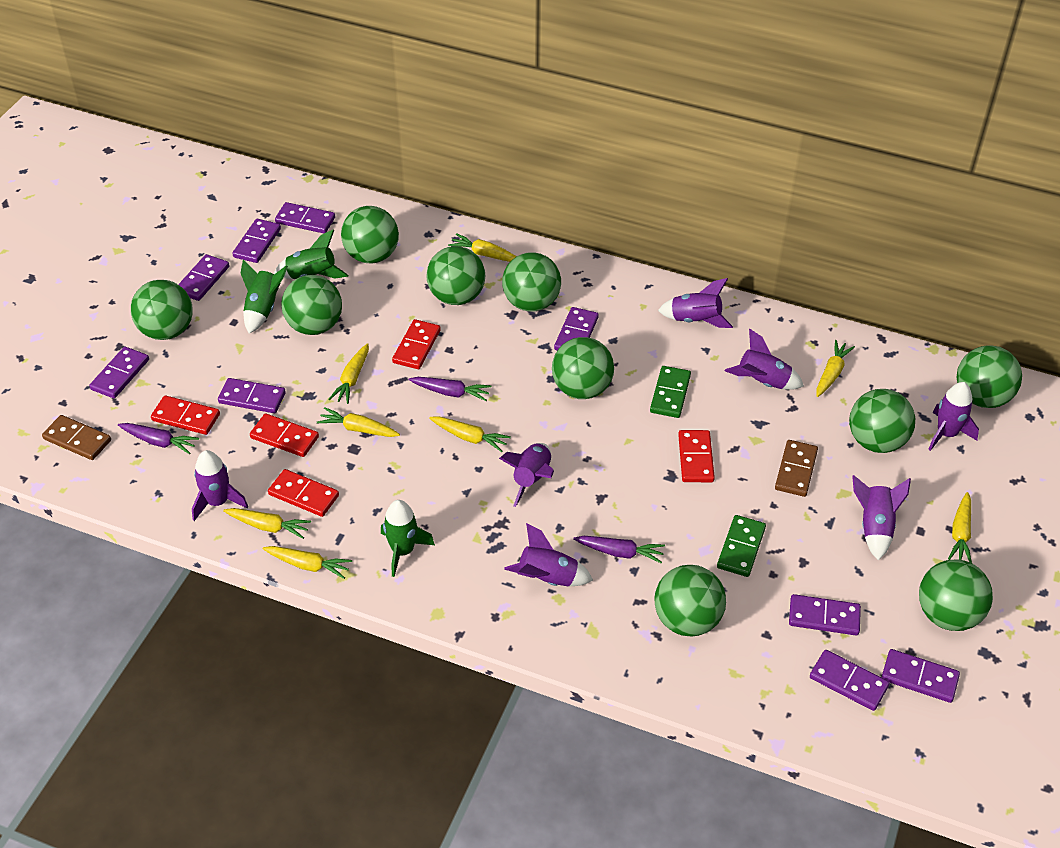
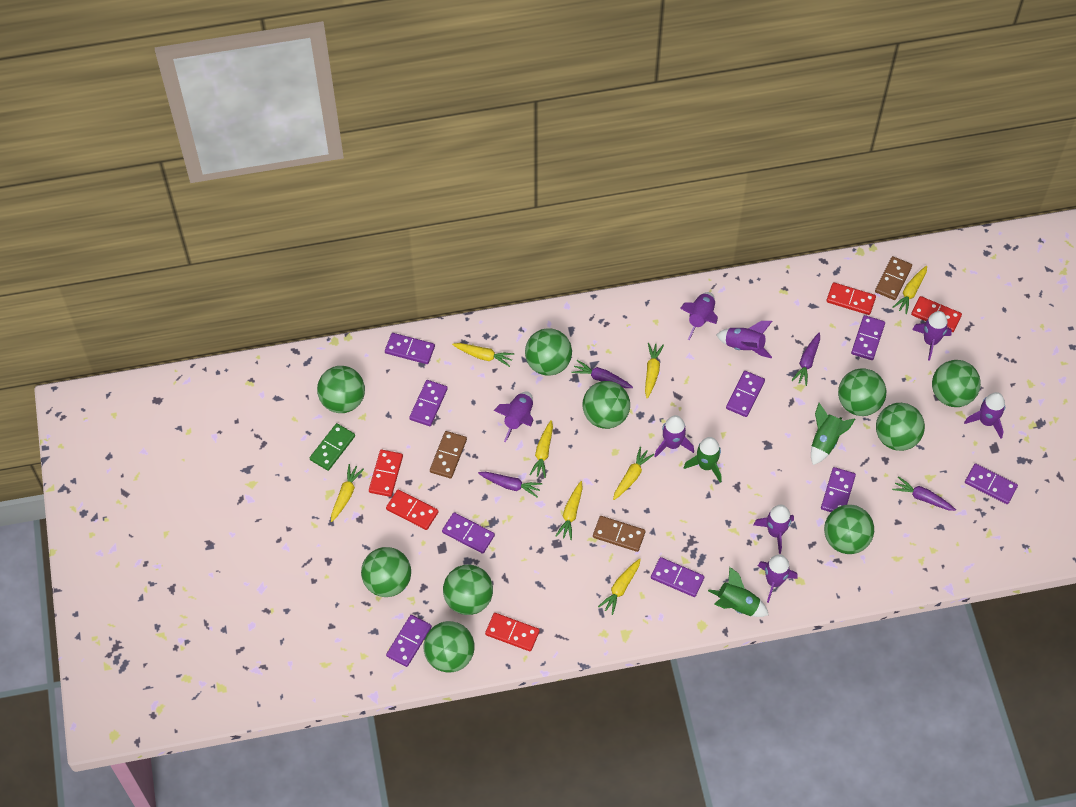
brown domino: 2 -> 3
green domino: 2 -> 1
purple carrot: 3 -> 4
purple rocket: 7 -> 8

